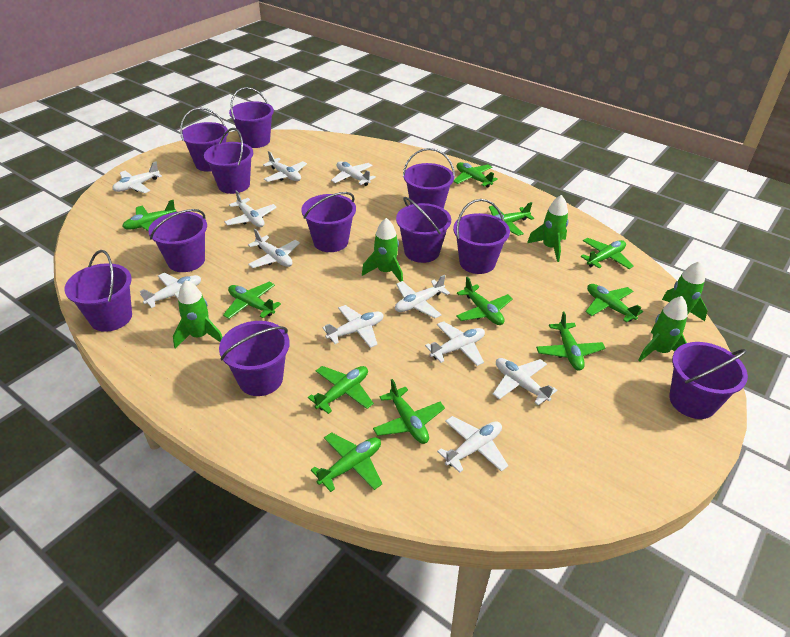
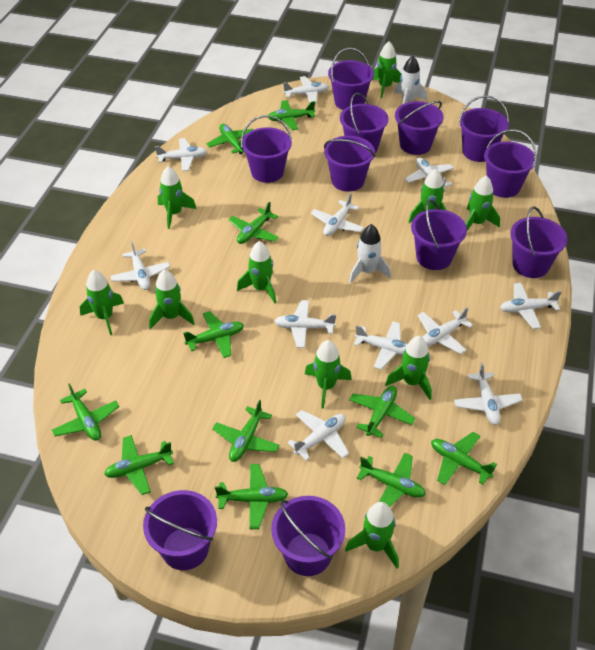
green rocket: 5 -> 10
white rocket: 0 -> 2

